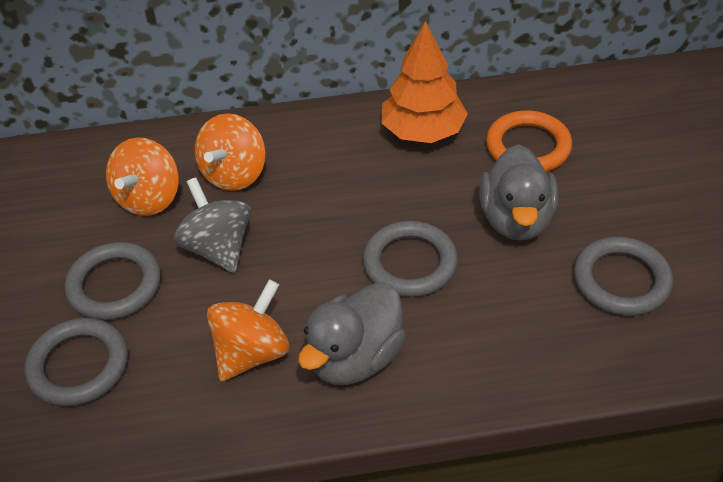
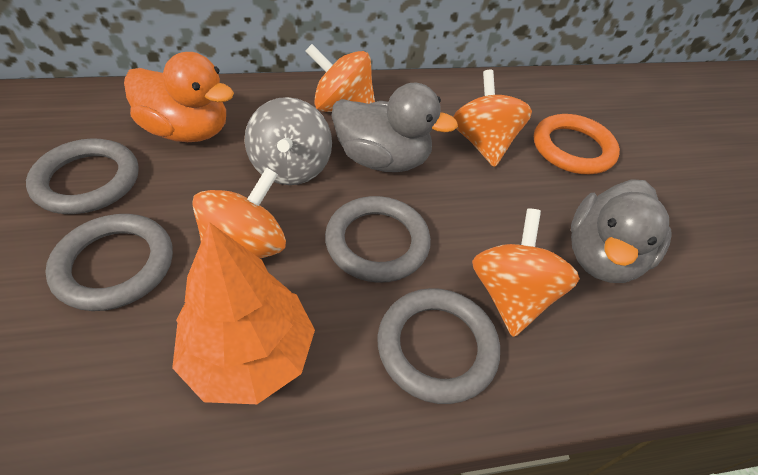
orange duck: 0 -> 1
orange spinning top: 3 -> 4

